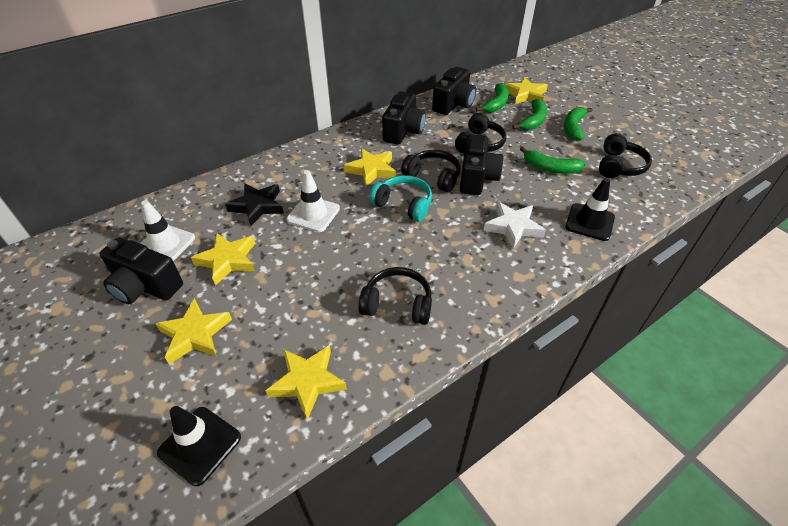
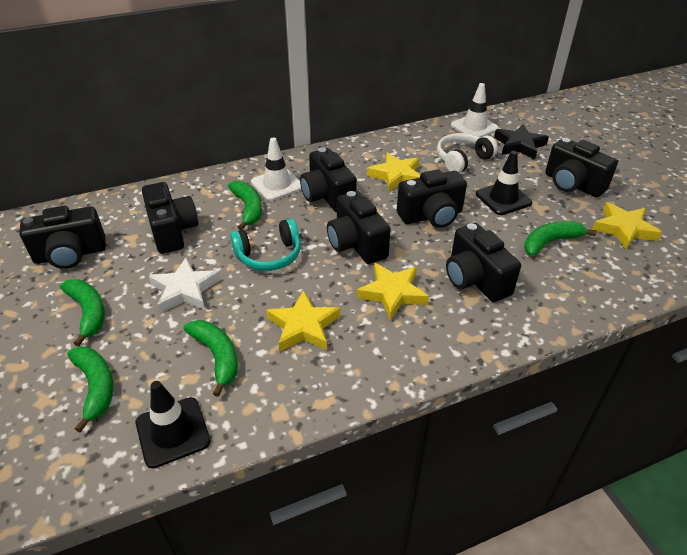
black camera: 4 -> 7
black headphones: 4 -> 0
green banana: 4 -> 5
white headphones: 0 -> 1
yellow star: 5 -> 4

